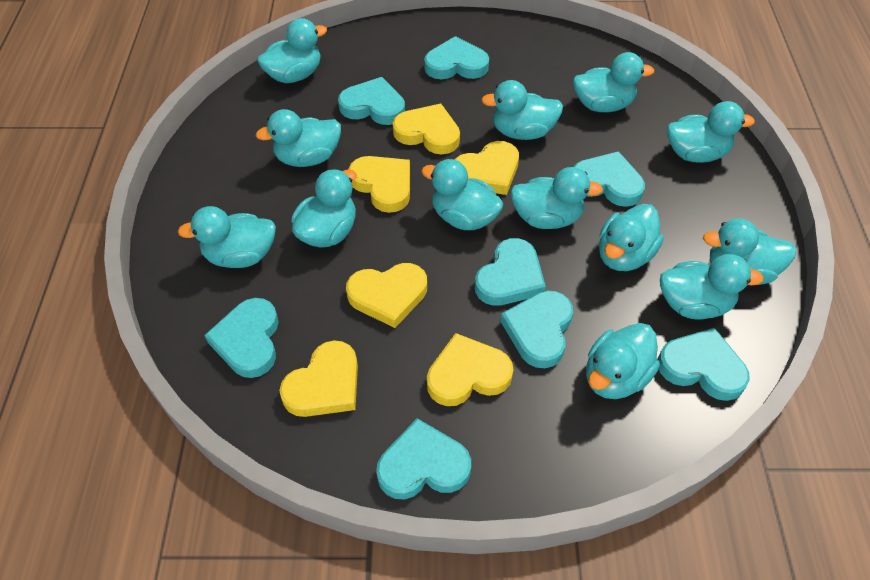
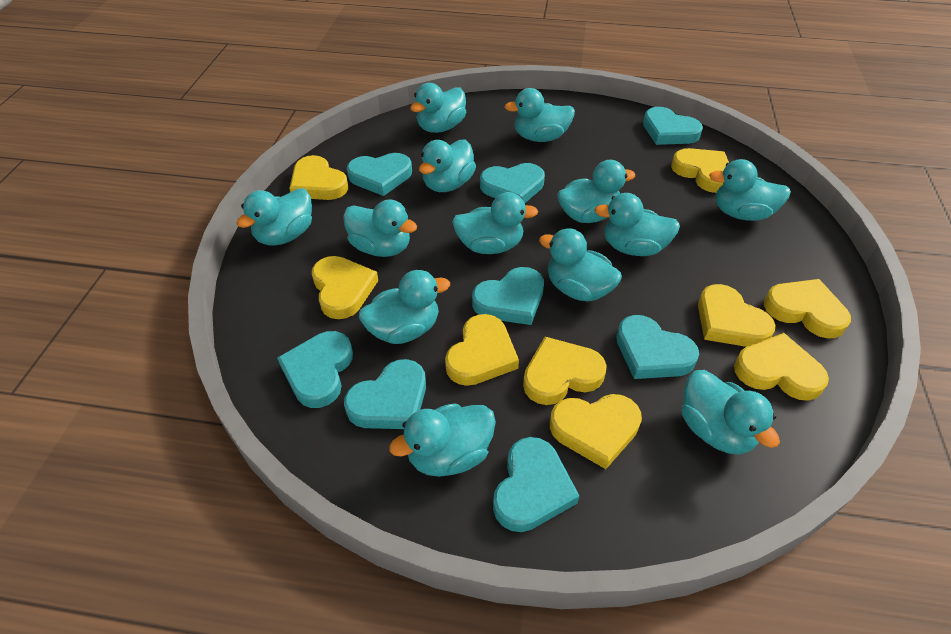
yellow heart: 6 -> 9

